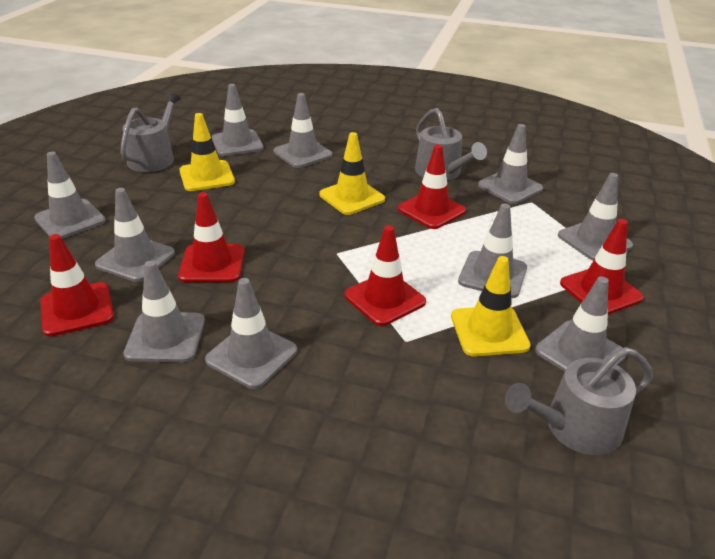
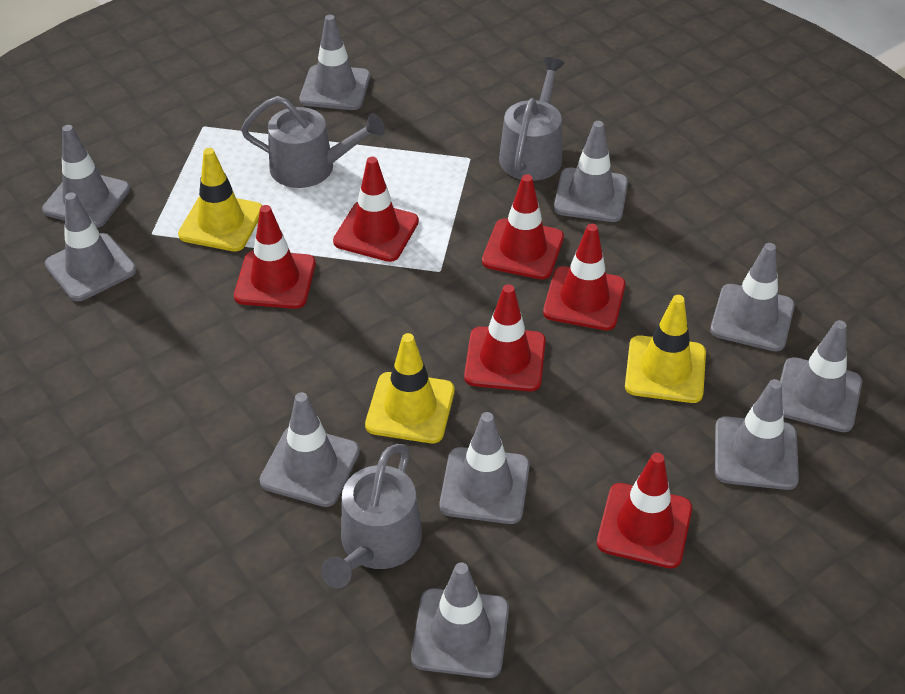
red traffic cone: 5 -> 6

